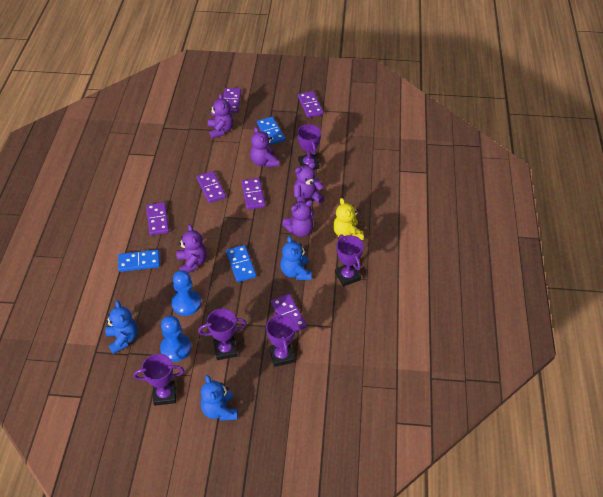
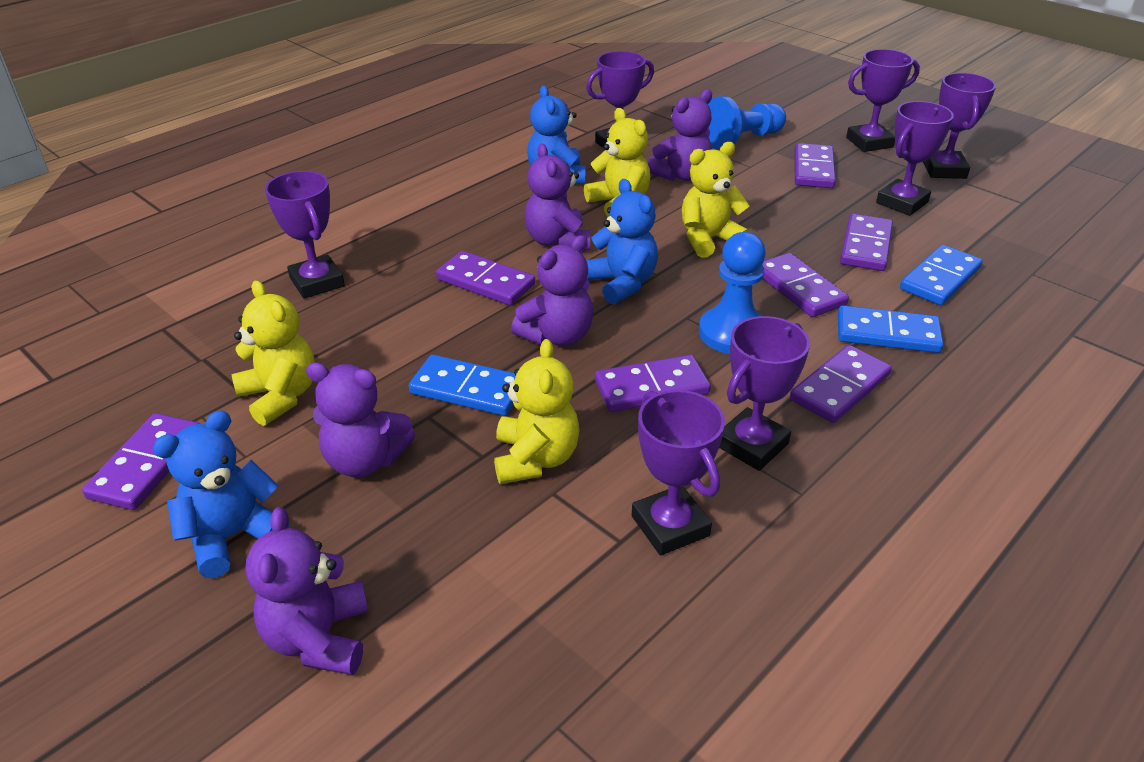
purple domino: 6 -> 7
purple trophy: 5 -> 7
yellow teddy bear: 1 -> 4

